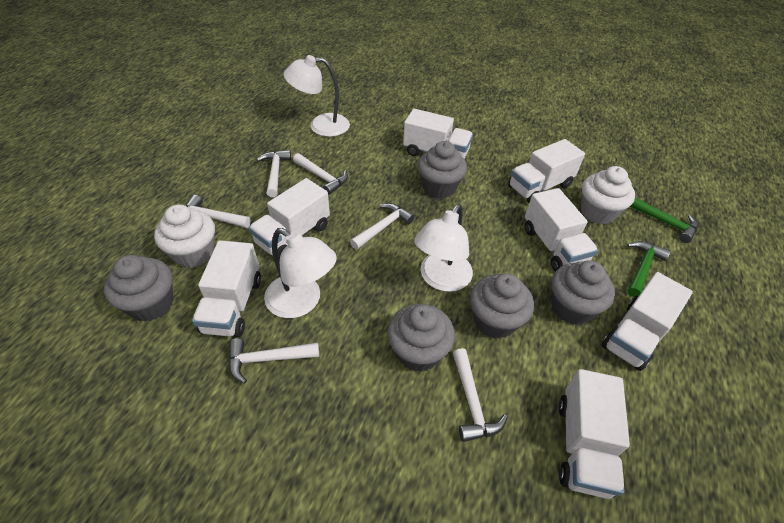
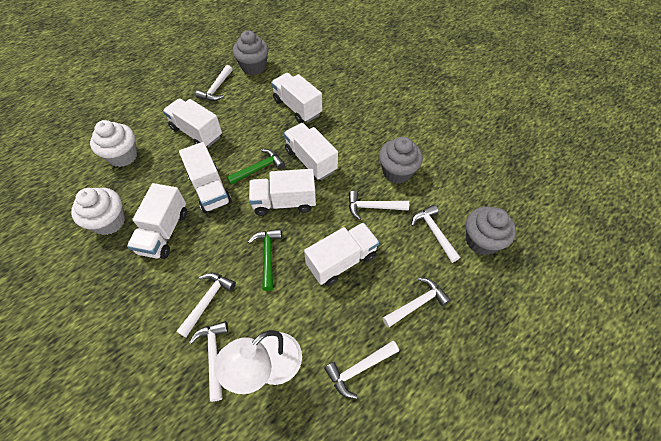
grey cupcake: 5 -> 3
white hammer: 6 -> 7
white lamp: 3 -> 1

